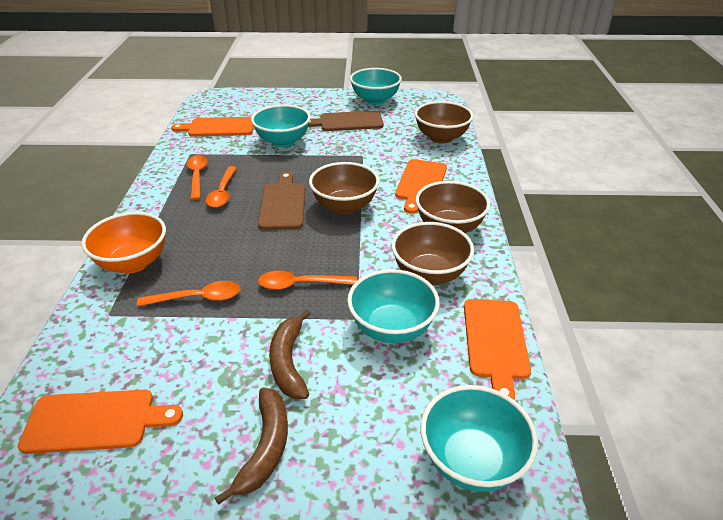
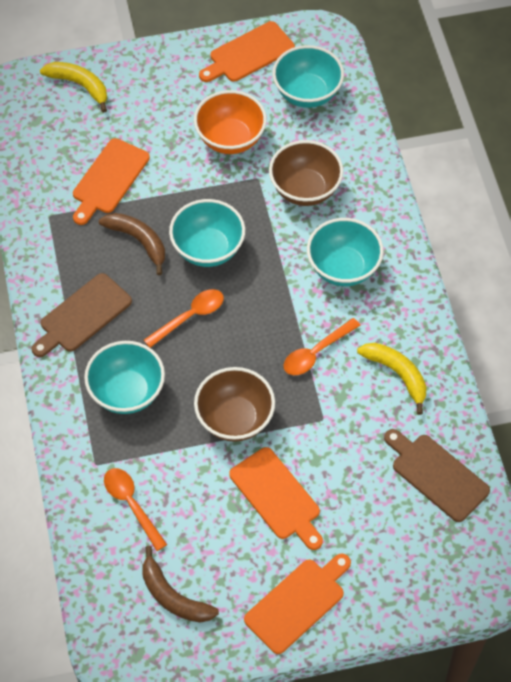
brown bowl: 4 -> 2
orange spoon: 4 -> 3
yellow banana: 0 -> 2

